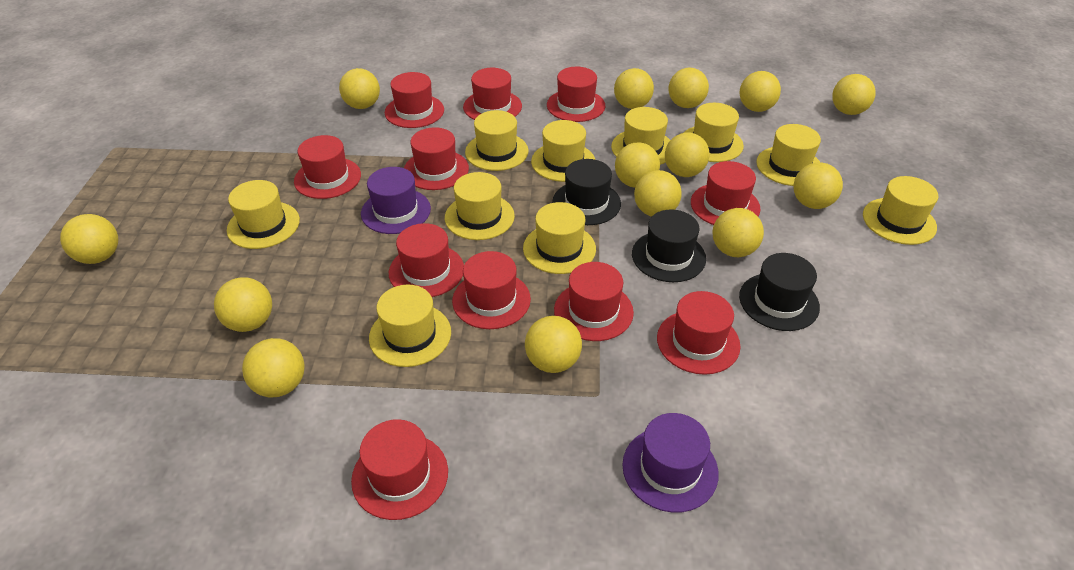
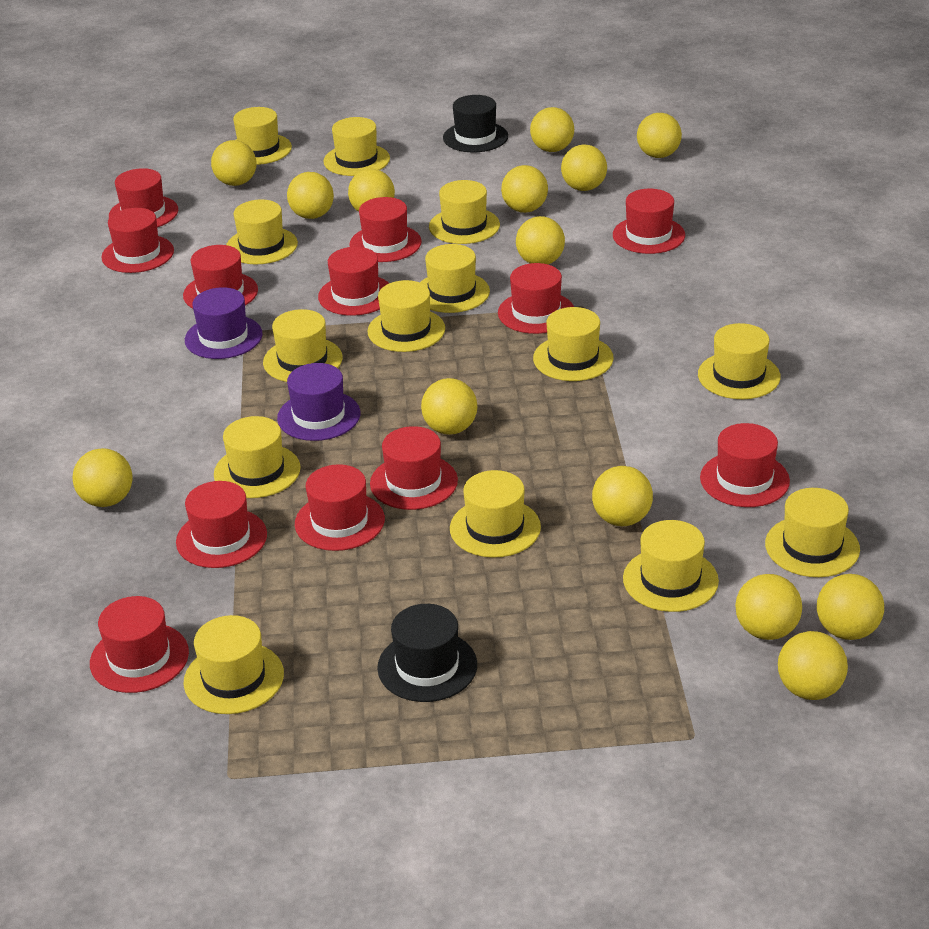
black hat: 3 -> 2
red hat: 11 -> 12
yellow hat: 10 -> 14

